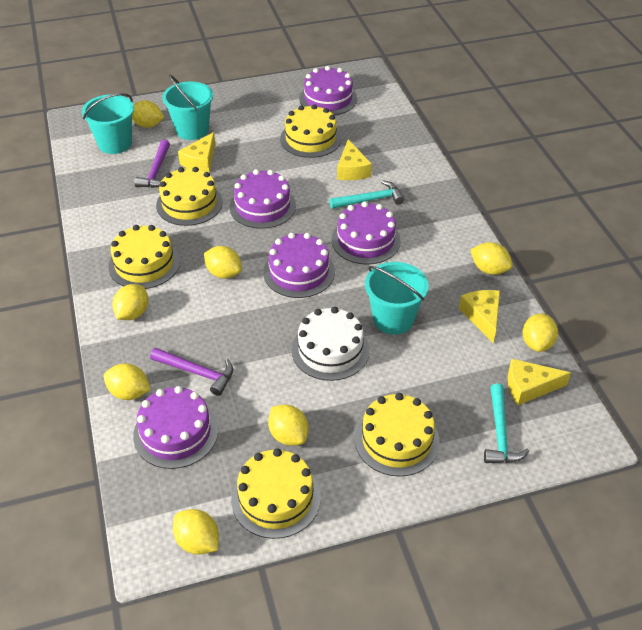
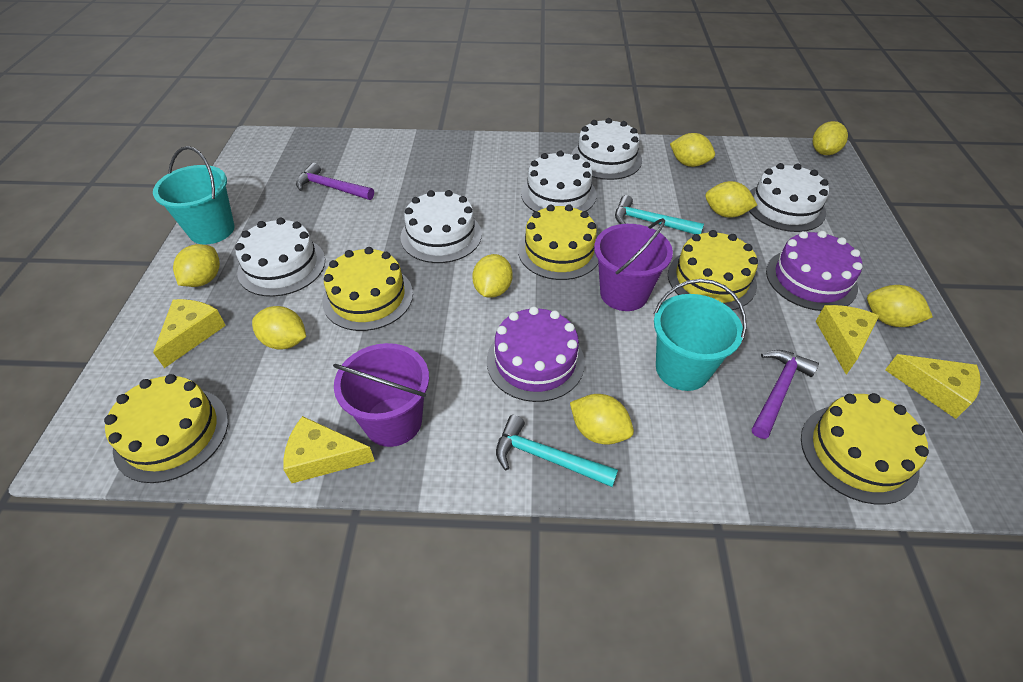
purple bucket: 0 -> 2
purple cake: 5 -> 2
turquoise bucket: 3 -> 2
white cake: 1 -> 5

